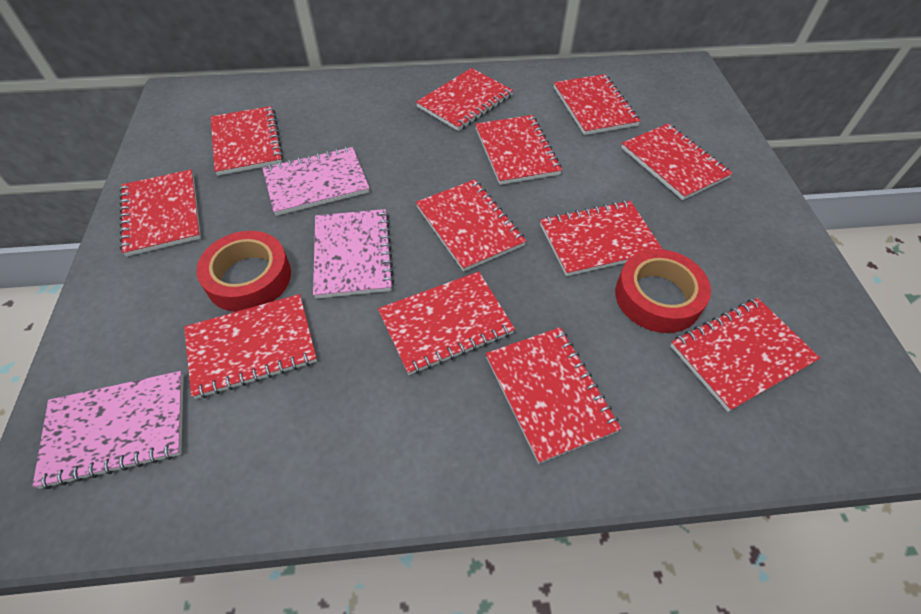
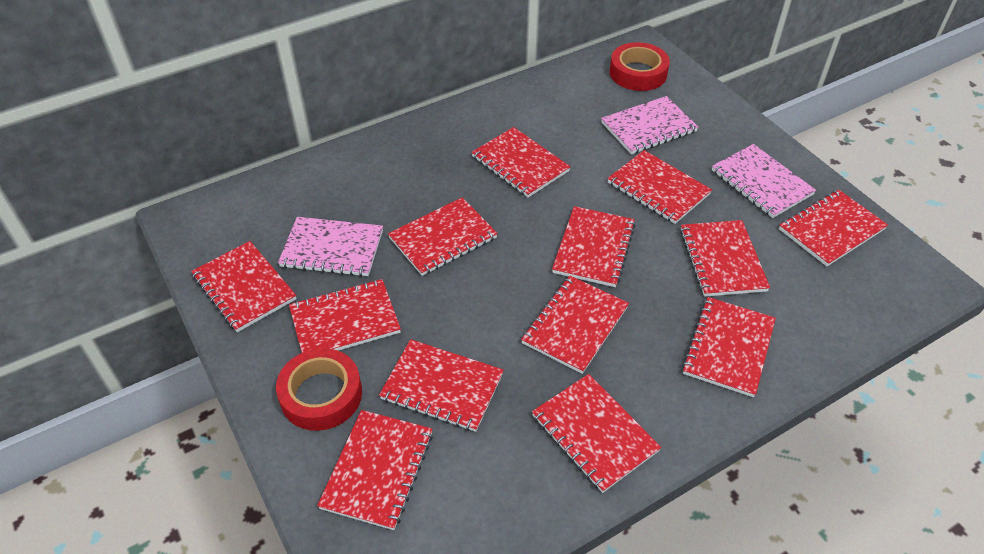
red notebook: 12 -> 13

